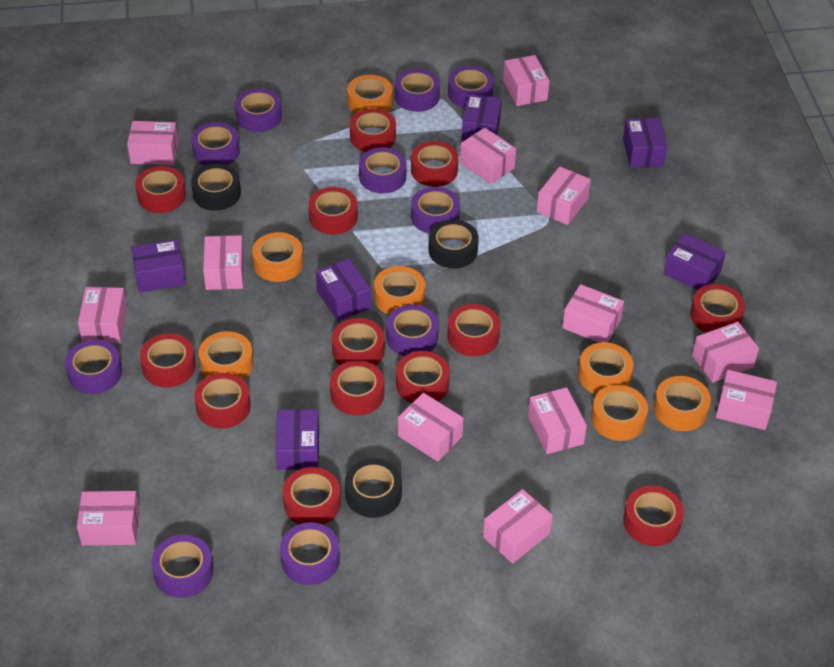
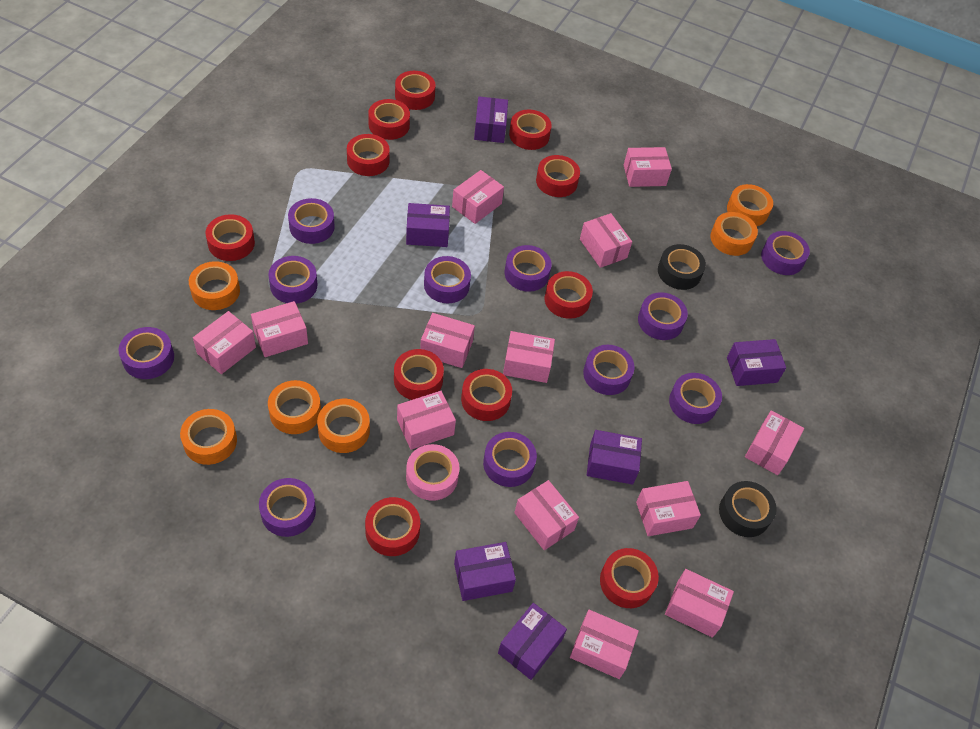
black tape: 3 -> 2
orange tape: 7 -> 6
pink tape: 0 -> 1
purple tape: 10 -> 11
red tape: 13 -> 11

